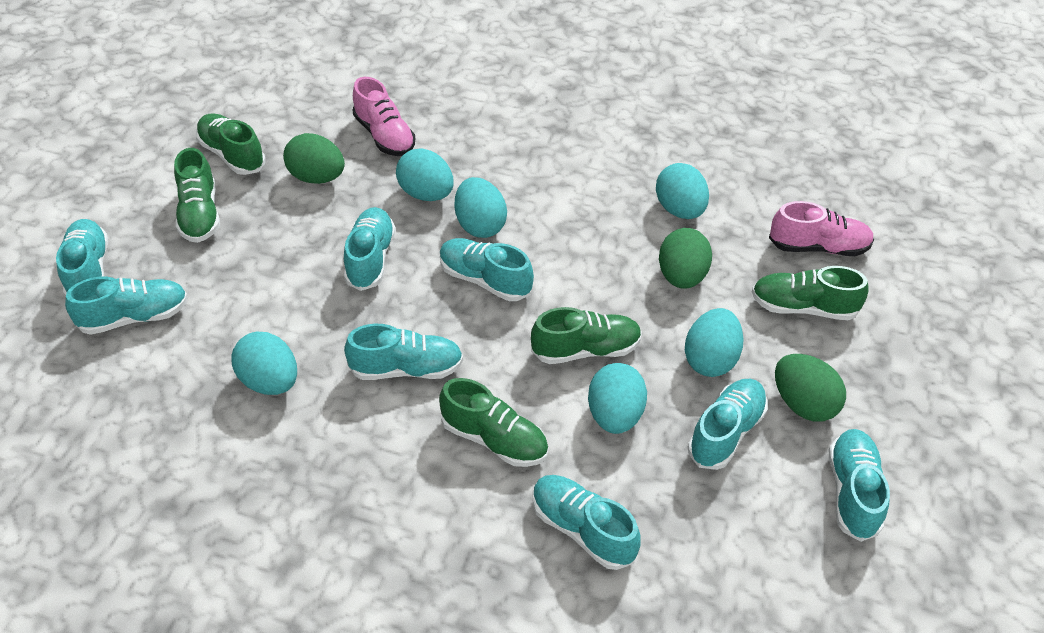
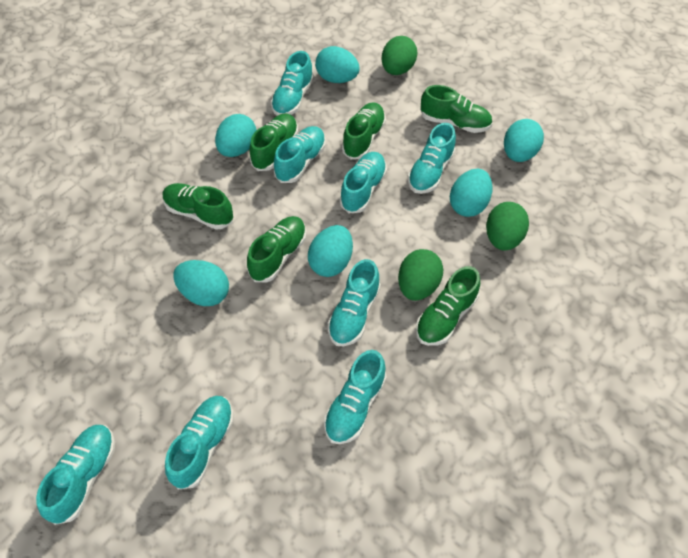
green shoe: 5 -> 6
pink shoe: 2 -> 0

